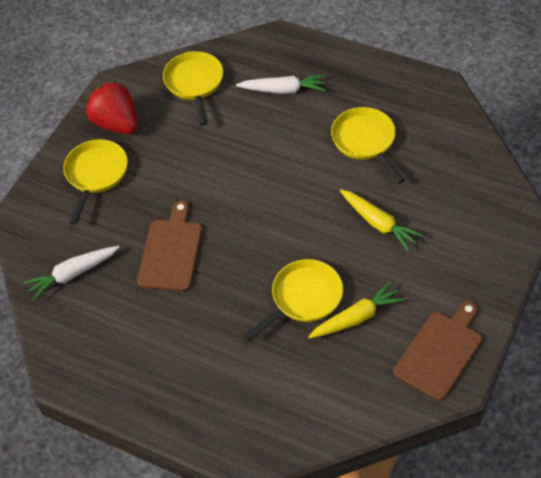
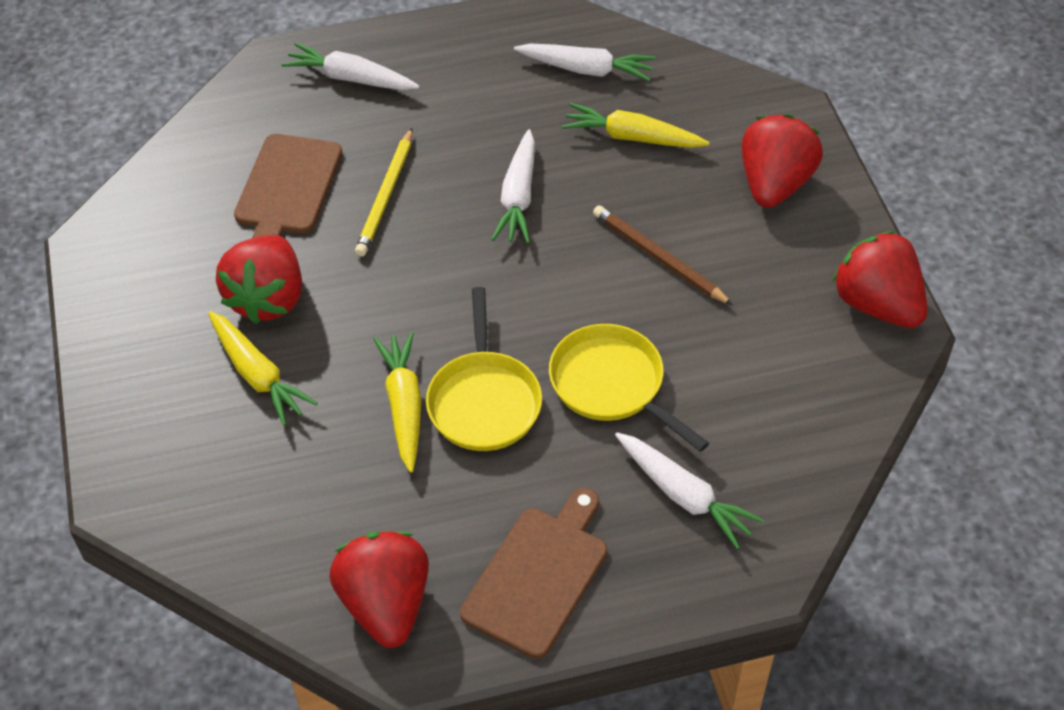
brown pencil: 0 -> 1
red strawberry: 1 -> 4
white carrot: 2 -> 4
yellow carrot: 2 -> 3
yellow pan: 4 -> 2
yellow pencil: 0 -> 1

